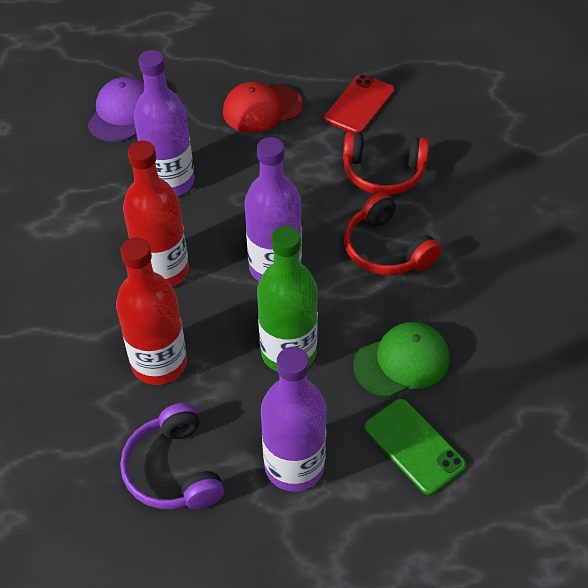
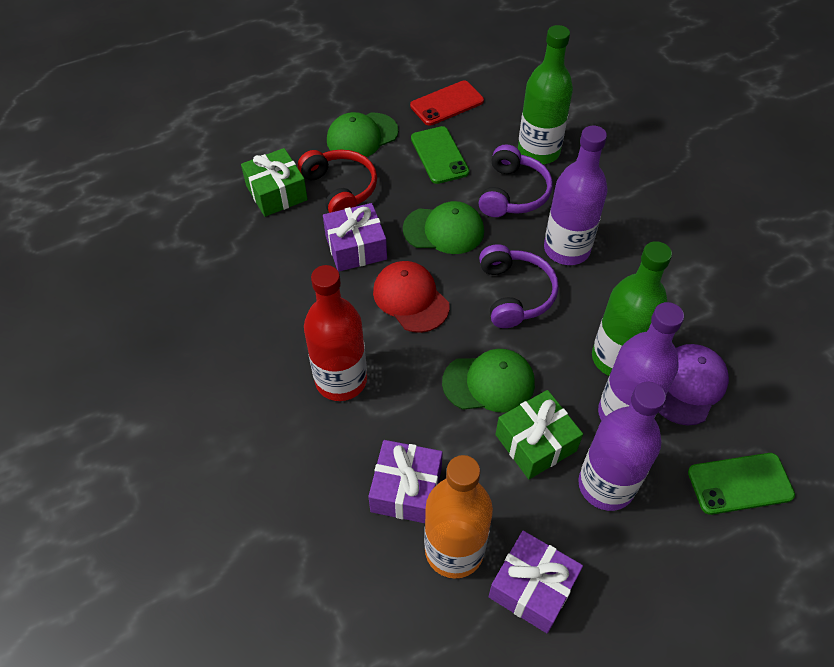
green bottle: 1 -> 2
green cap: 1 -> 3
green gift: 0 -> 2
green phone: 1 -> 2
orange bottle: 0 -> 1
purple gift: 0 -> 3
purple headphones: 1 -> 2
red bottle: 2 -> 1
red headphones: 2 -> 1

